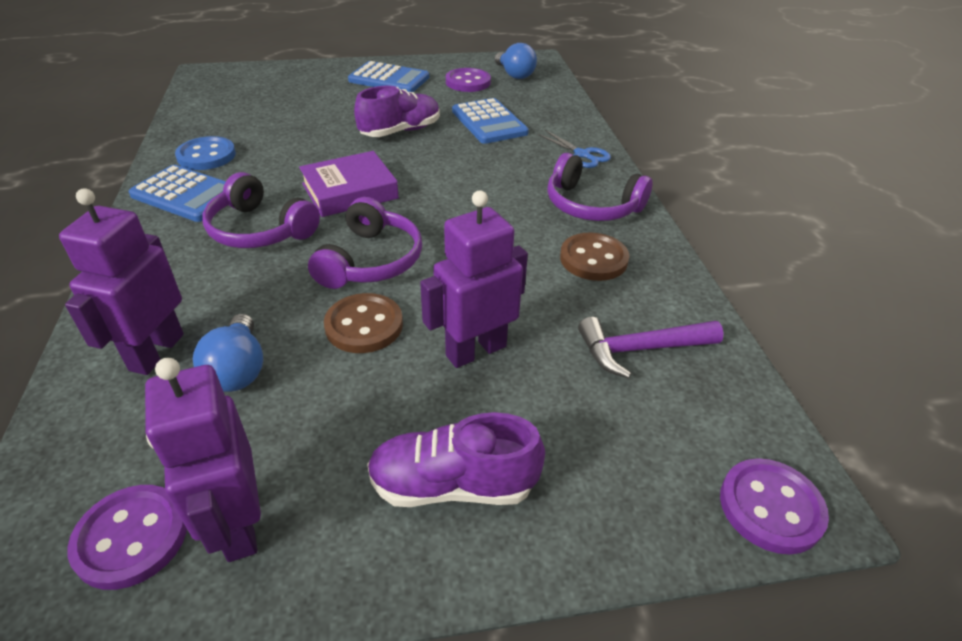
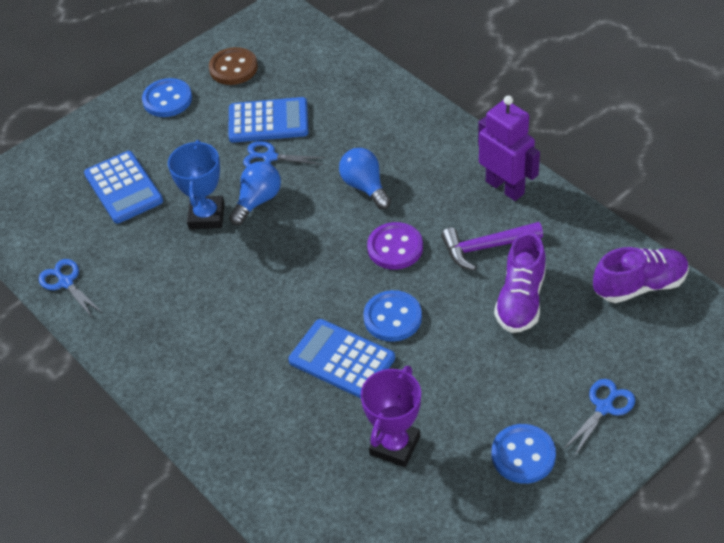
blue button: 1 -> 3
blue scissors: 1 -> 3
blue trophy: 0 -> 1
brown button: 2 -> 1
purple book: 1 -> 0
purple button: 3 -> 1
purple headphones: 3 -> 0
purple robot: 3 -> 1
purple trophy: 0 -> 1

